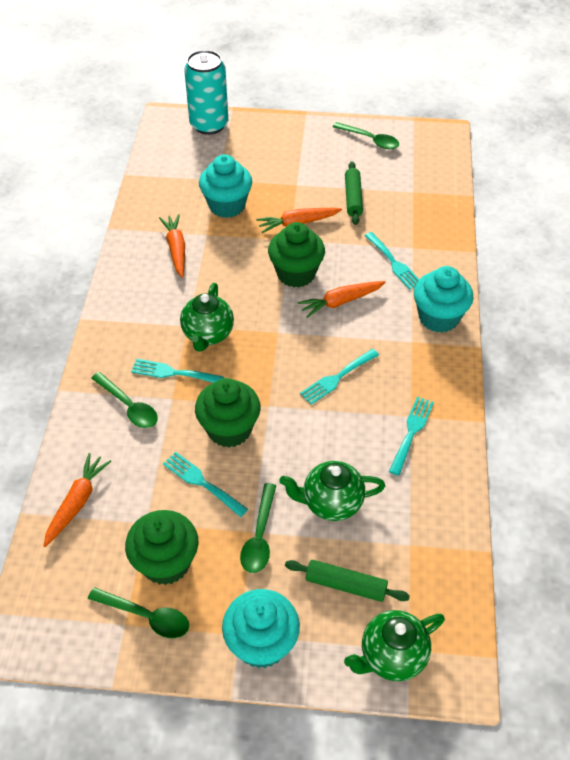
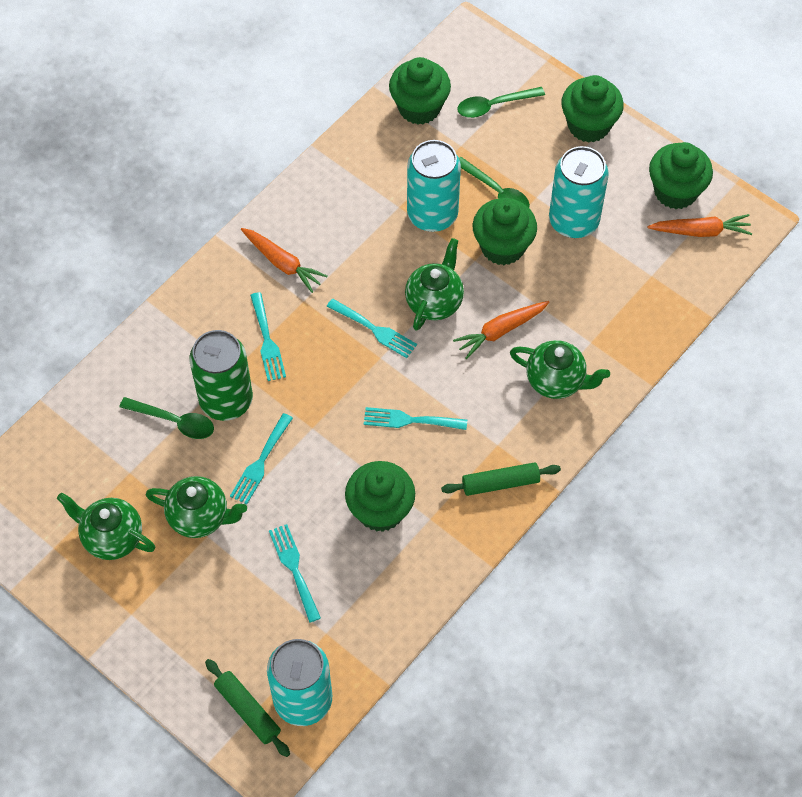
green can: 0 -> 1
green cupcake: 3 -> 5
green spoon: 4 -> 3
green teapot: 3 -> 4
orange carrot: 4 -> 3
turquoise can: 1 -> 3
turquoise cupcake: 3 -> 0

